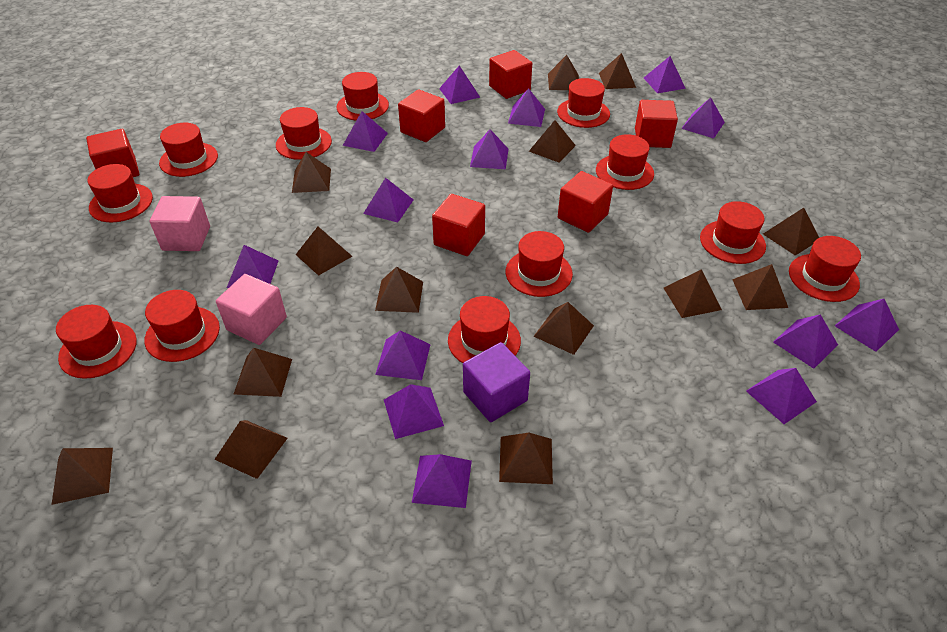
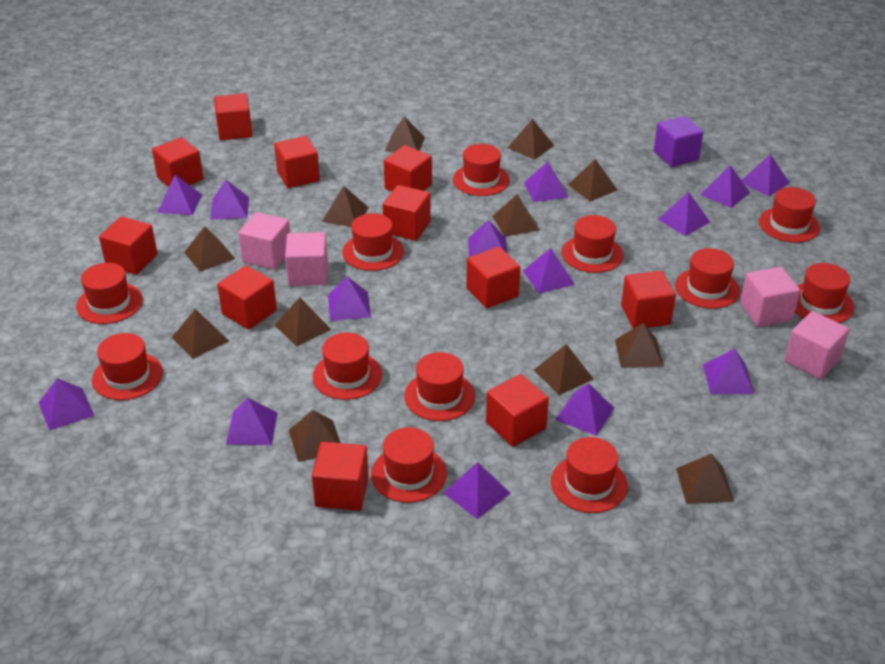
brown pyramid: 14 -> 12
pink cube: 2 -> 4
red cube: 6 -> 11

